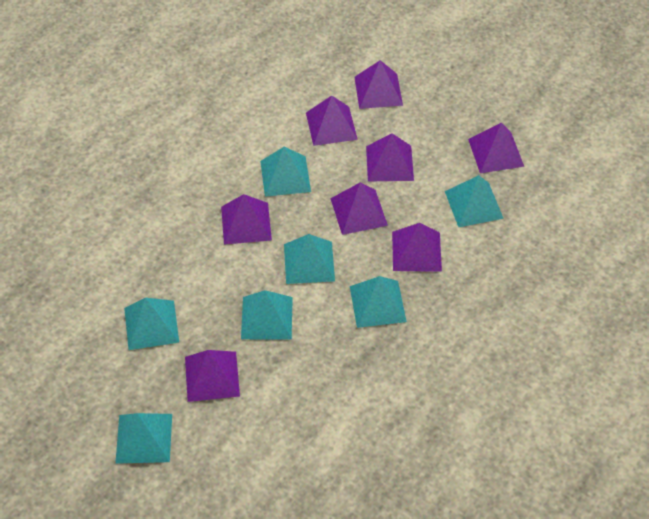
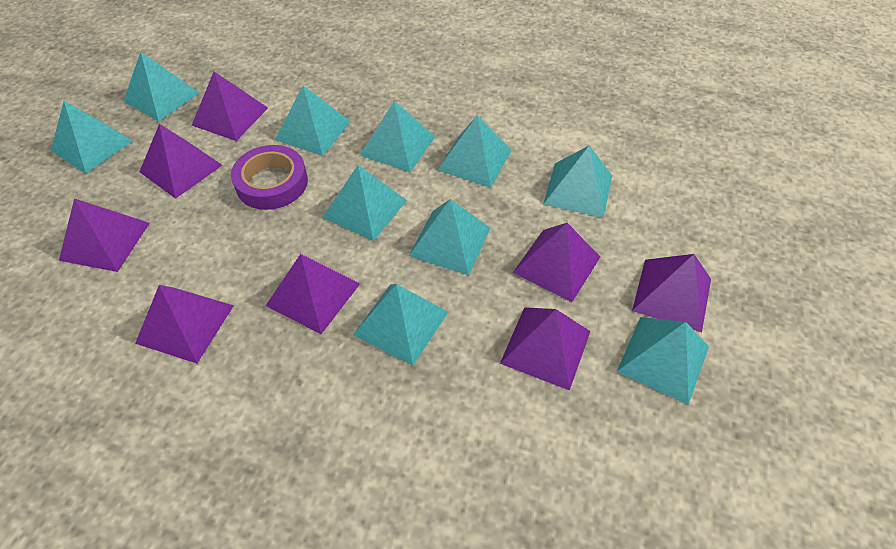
purple tape: 0 -> 1
turquoise pyramid: 7 -> 10

